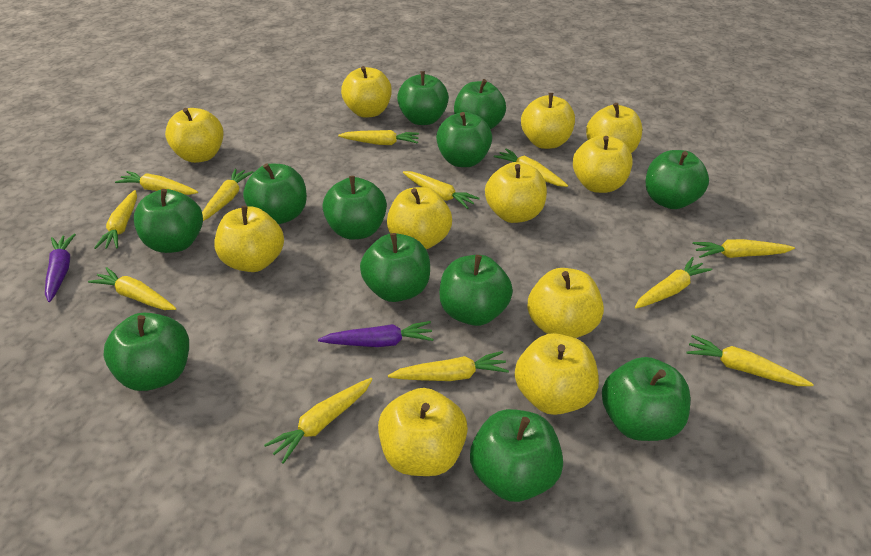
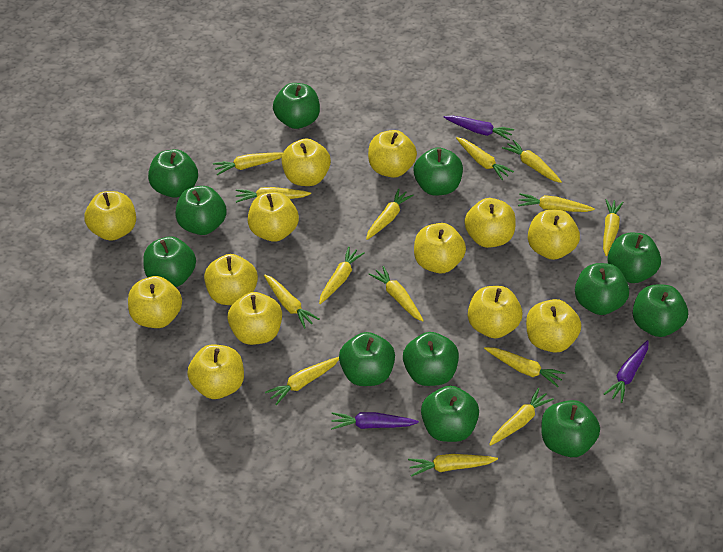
purple carrot: 2 -> 3
yellow apple: 11 -> 13
yellow carrot: 12 -> 14

